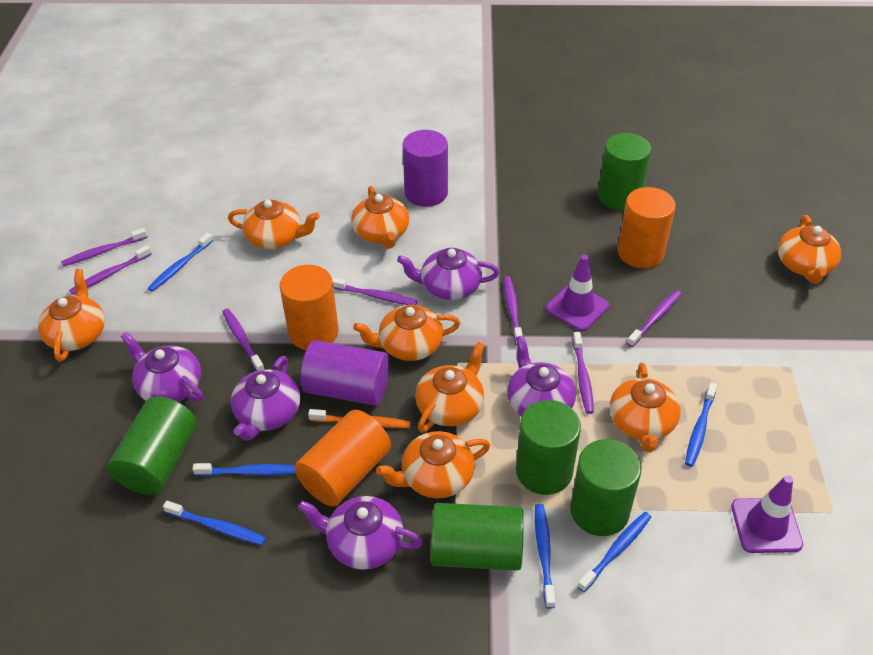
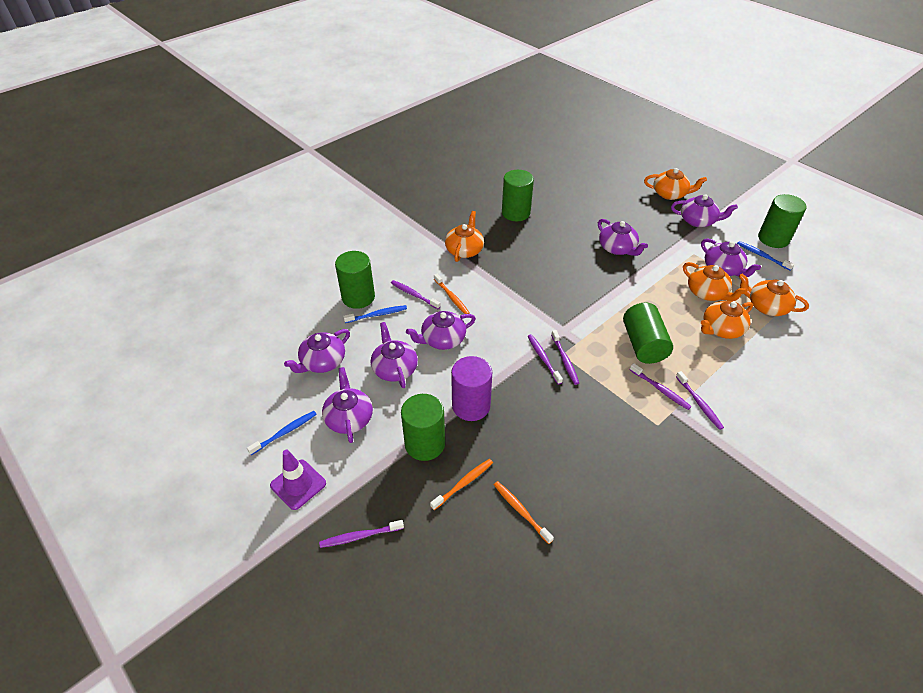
blue toothbrush: 6 -> 3
orange cylinder: 3 -> 0
orange teapot: 8 -> 5
orange toothbrush: 1 -> 3
purple cylinder: 2 -> 1
purple teapot: 5 -> 7
purple toothbrush: 7 -> 6
purple traffic cone: 2 -> 1

